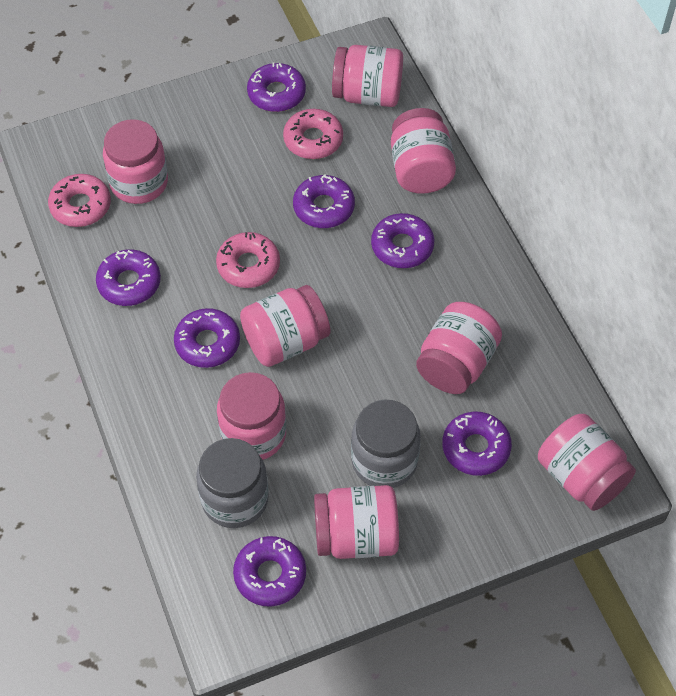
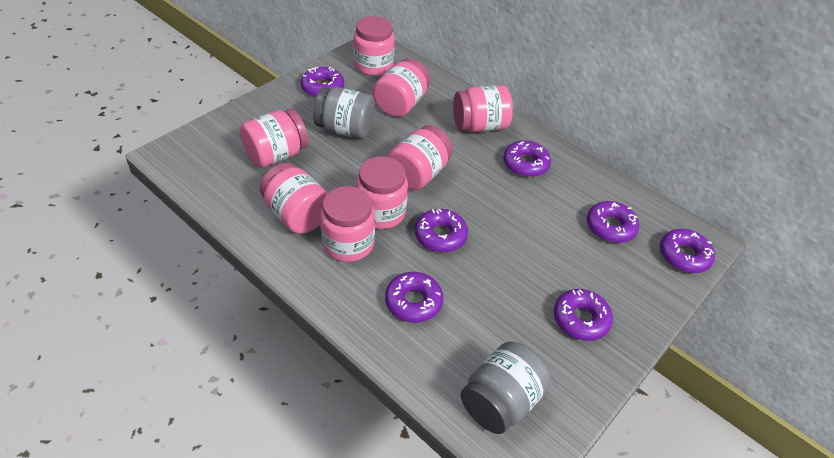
pink donut: 3 -> 0

